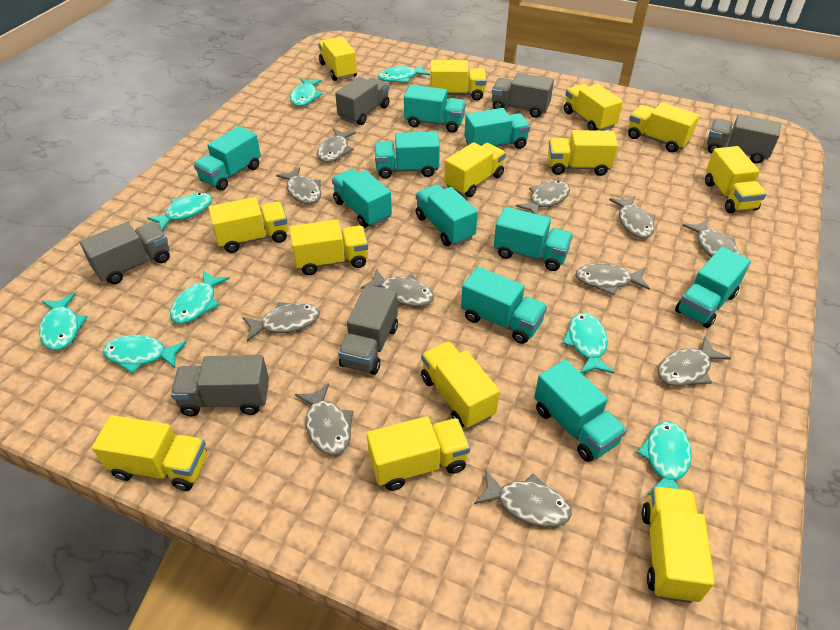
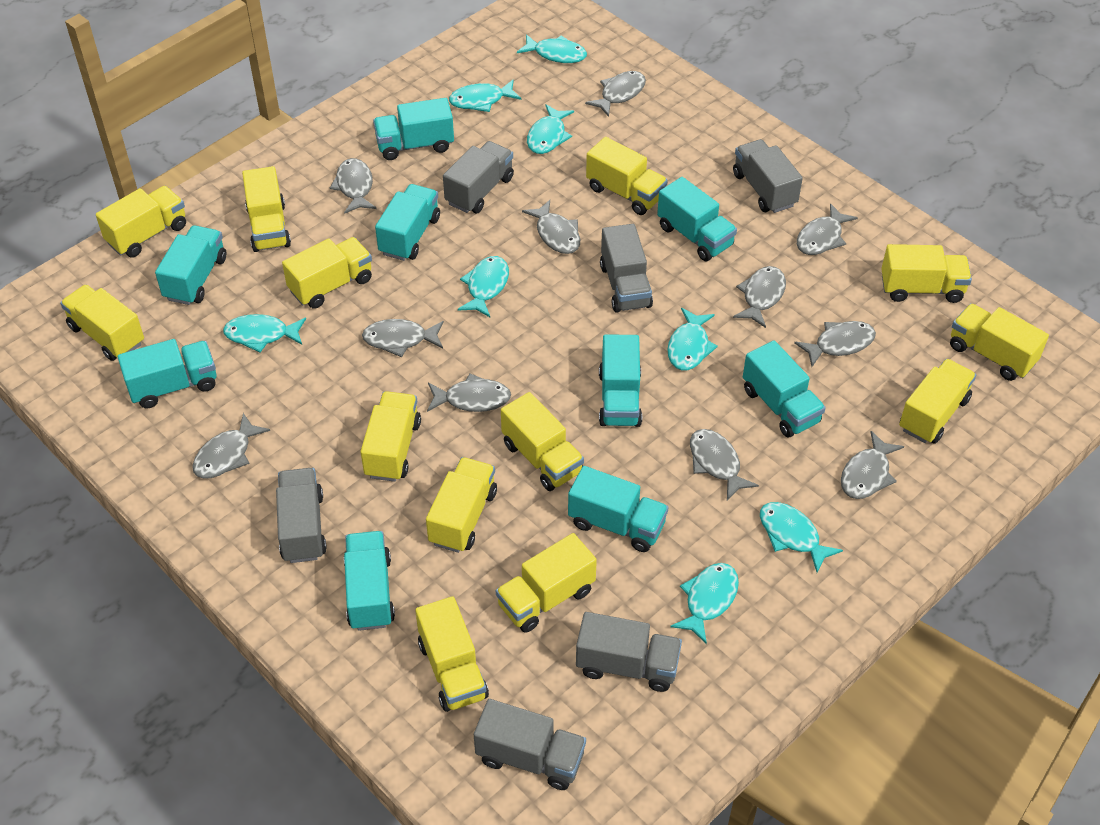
turquoise truck: 10 -> 9

